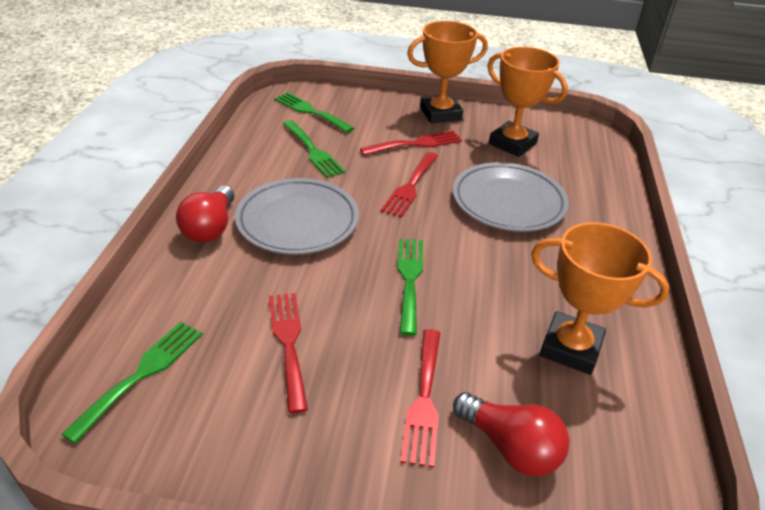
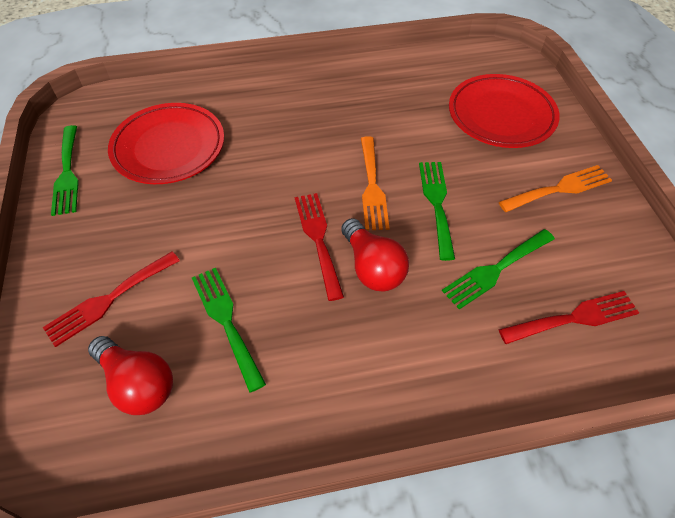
grey plate: 2 -> 0
orange fork: 0 -> 2
orange trophy: 3 -> 0
red fork: 4 -> 3
red plate: 0 -> 2

